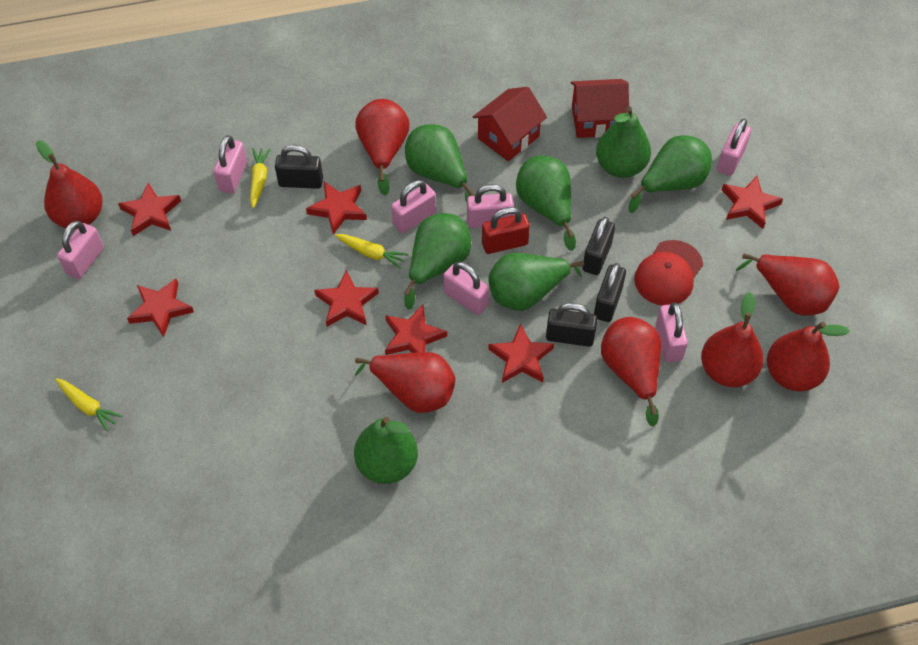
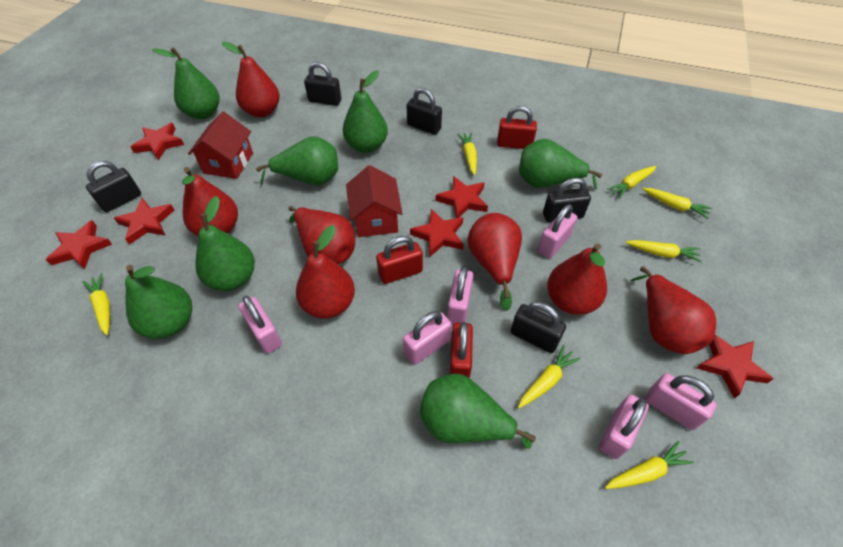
black padlock: 4 -> 5
pink padlock: 7 -> 6
red cap: 1 -> 0
red padlock: 1 -> 3
red star: 7 -> 6
yellow carrot: 3 -> 7

